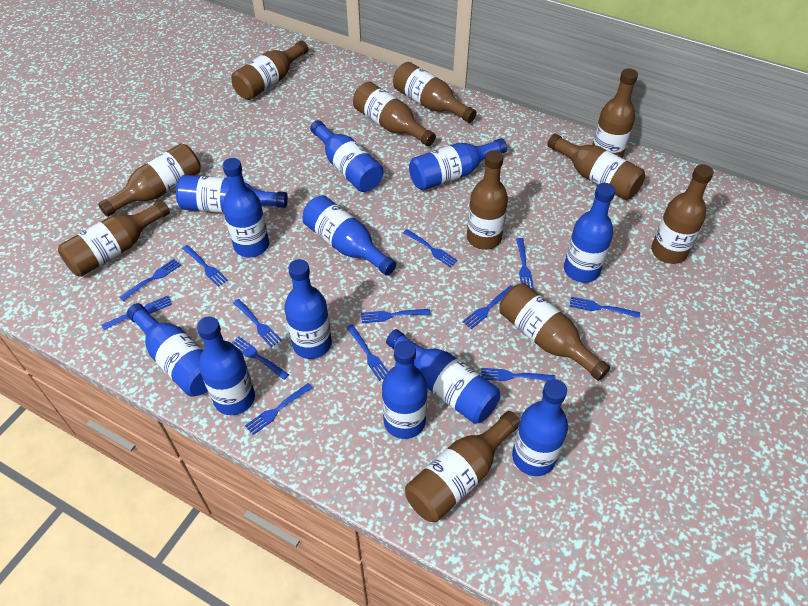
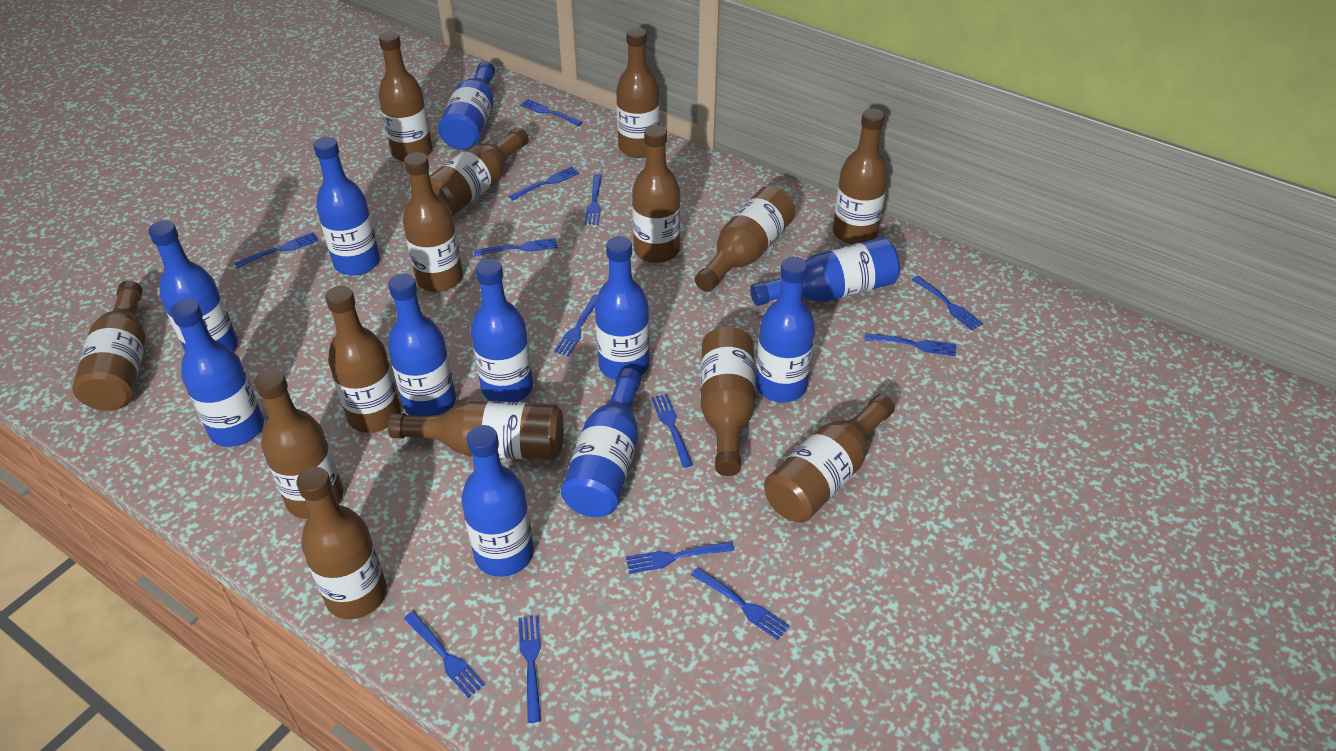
blue bottle: 12 -> 11
brown bottle: 11 -> 14

